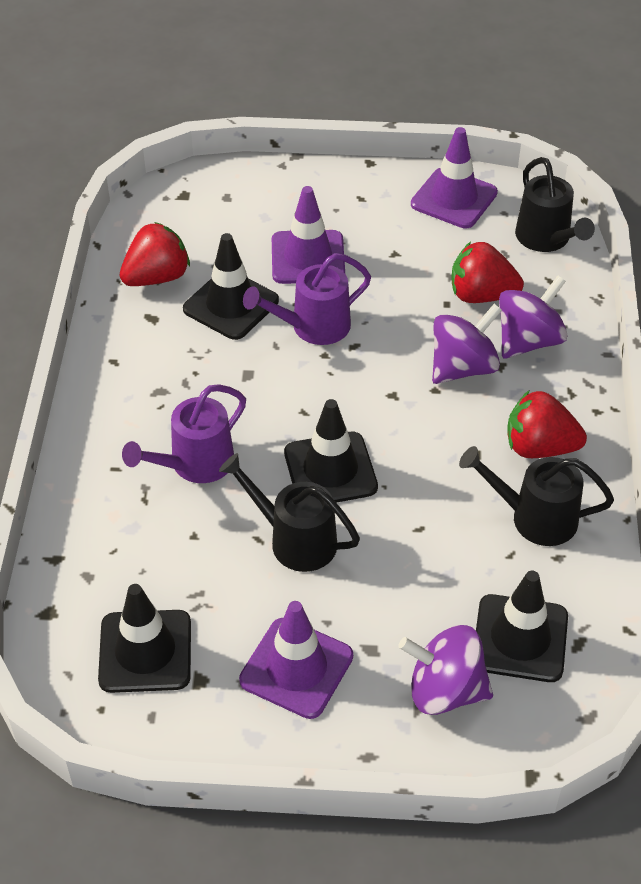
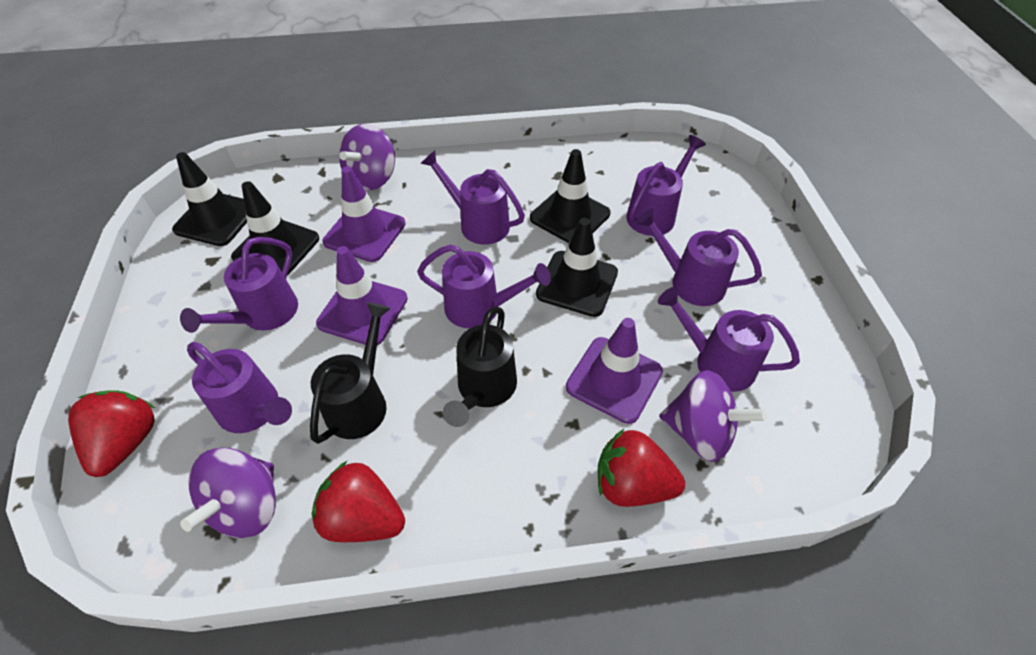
black watering can: 3 -> 2
purple watering can: 2 -> 7

